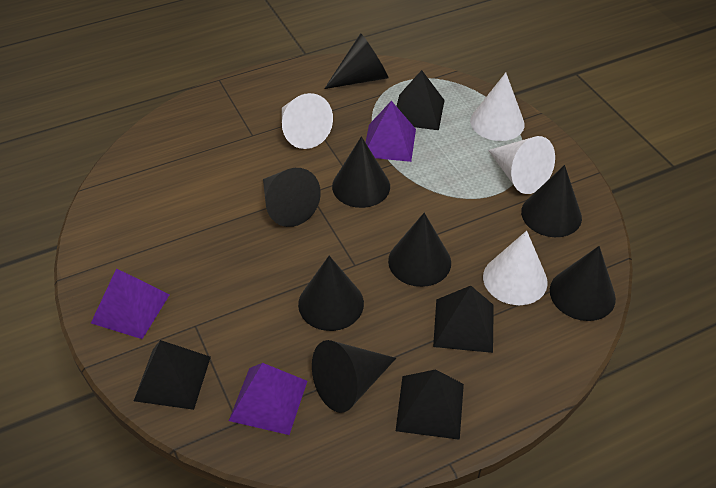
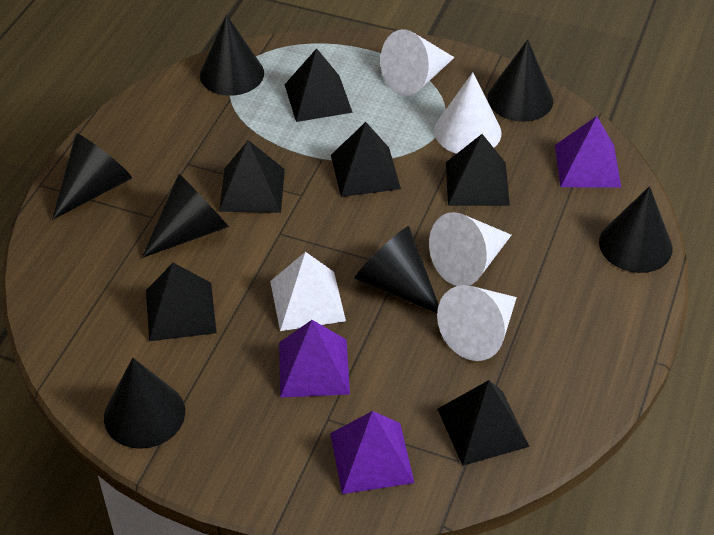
black cone: 8 -> 7
black pyramid: 4 -> 6
white pyramid: 0 -> 1

